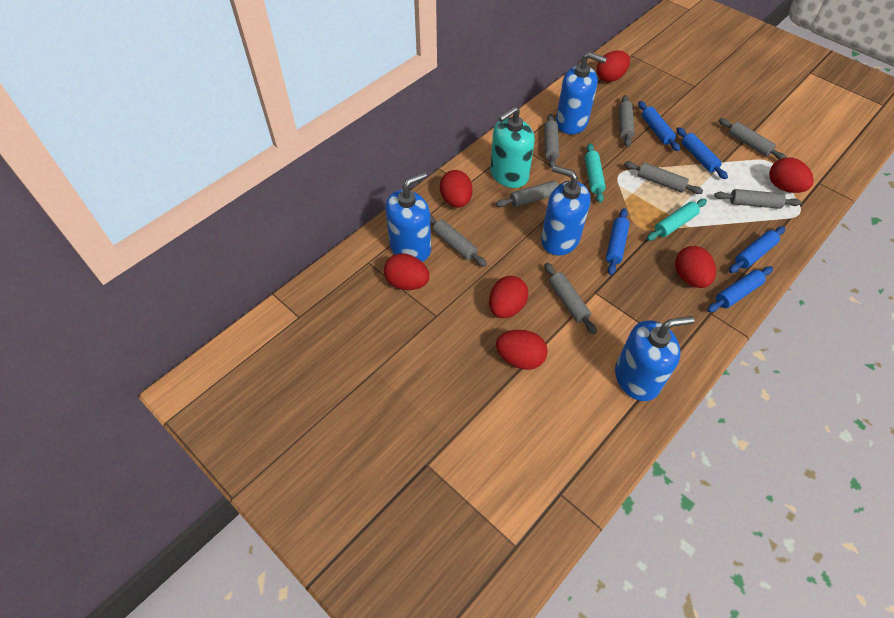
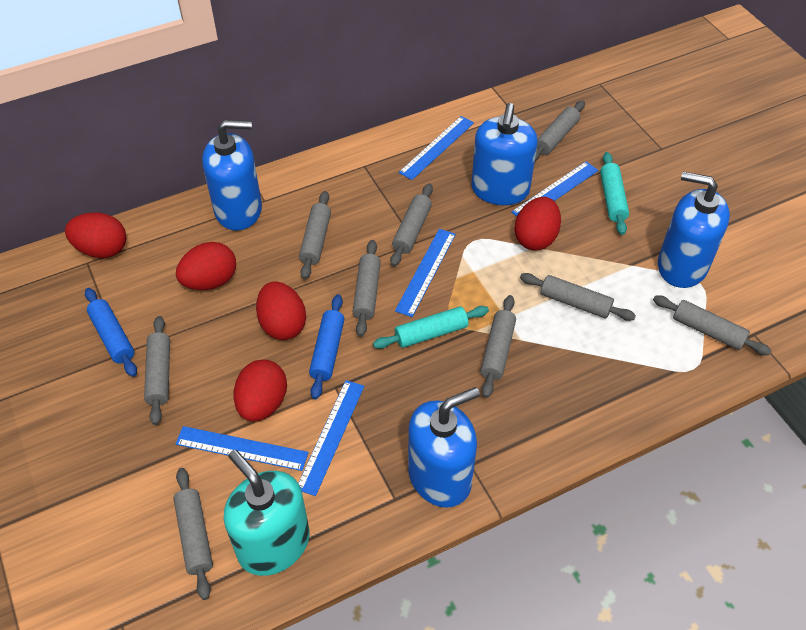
blue rolling pin: 5 -> 2
blue ruler: 0 -> 5
grey rolling pin: 8 -> 9
red egg: 7 -> 5

